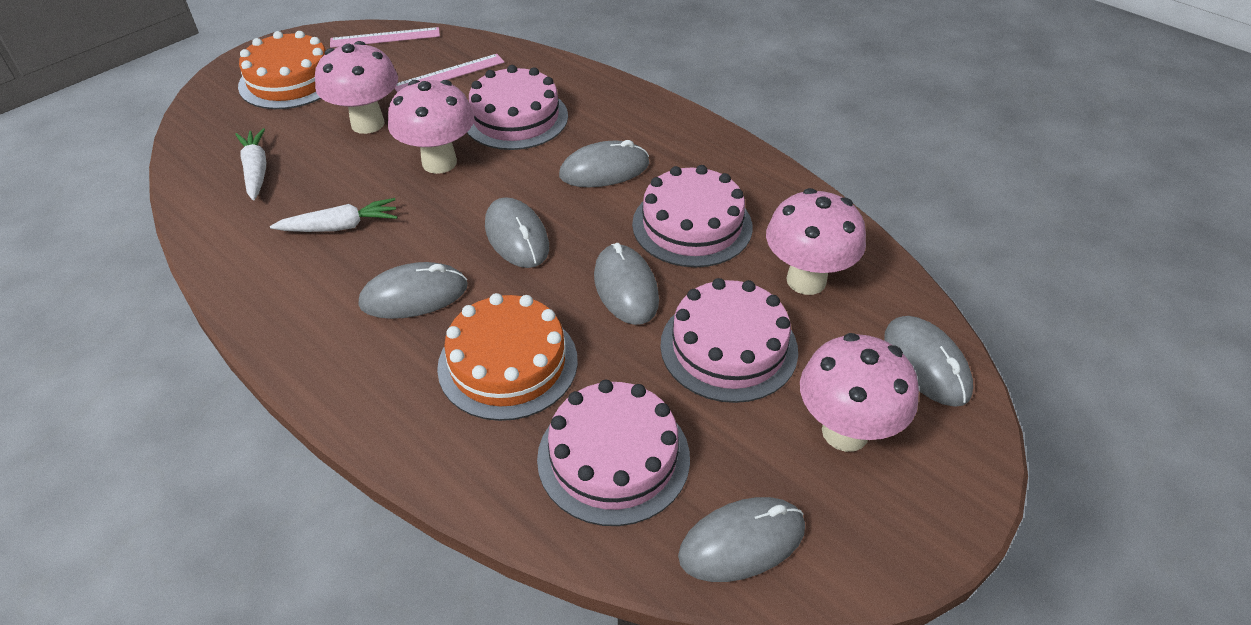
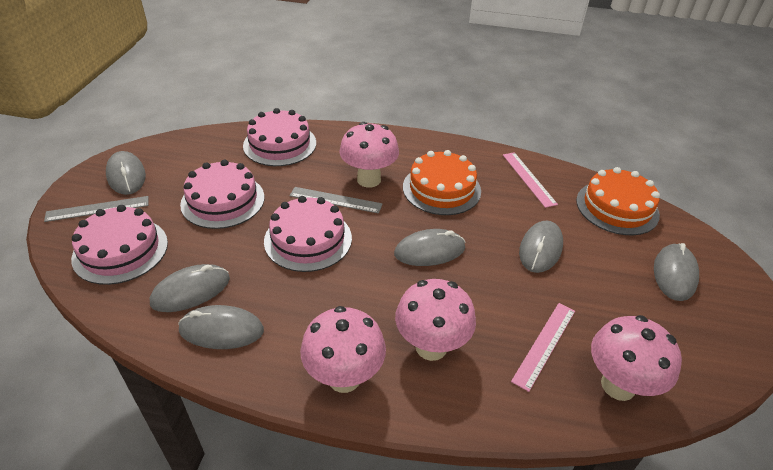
grey ruler: 0 -> 2
white carrot: 2 -> 0

